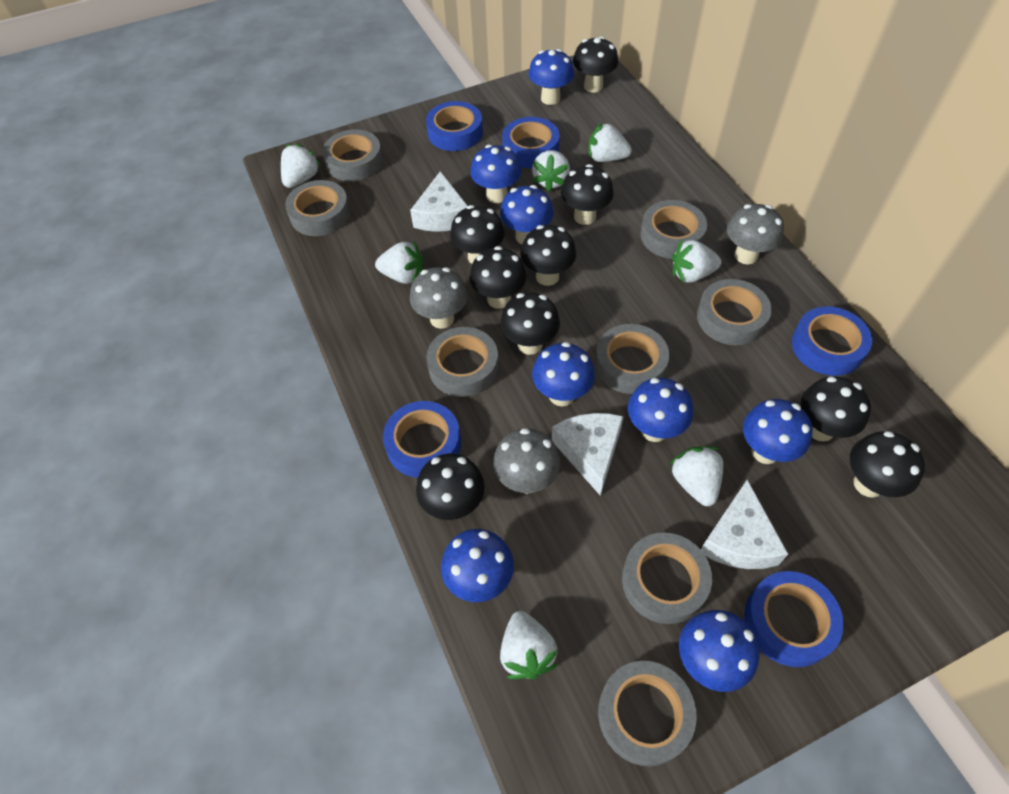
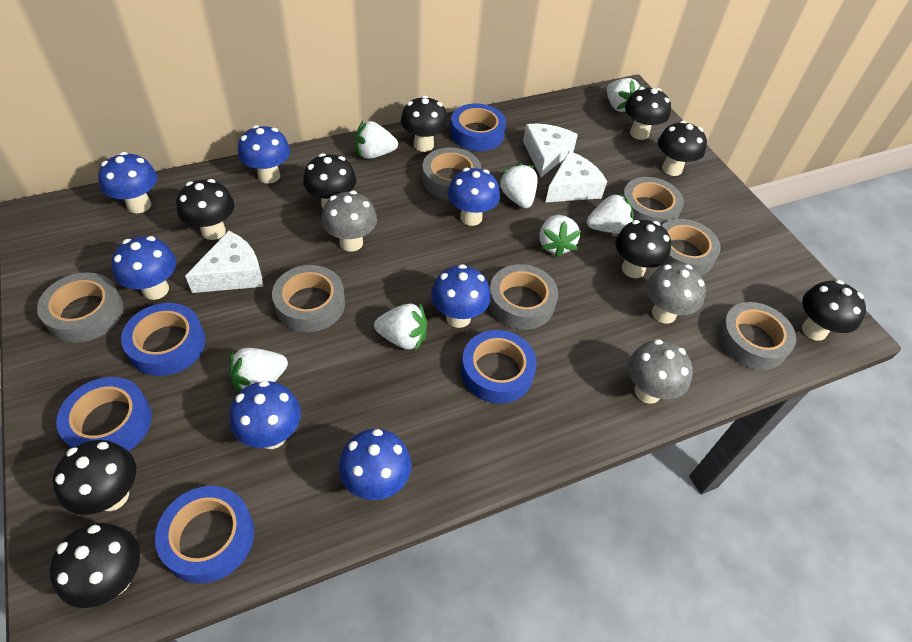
blue mushroom: 8 -> 7
grey tape: 8 -> 7

